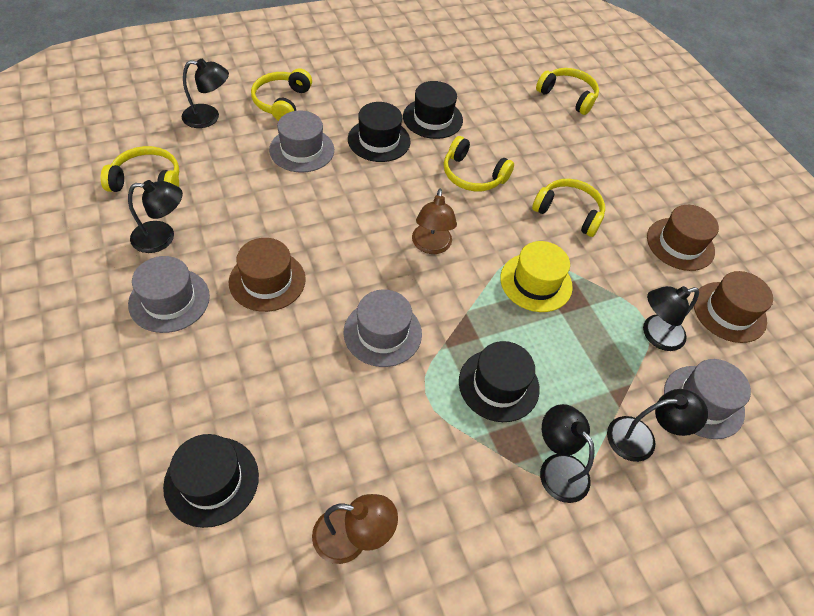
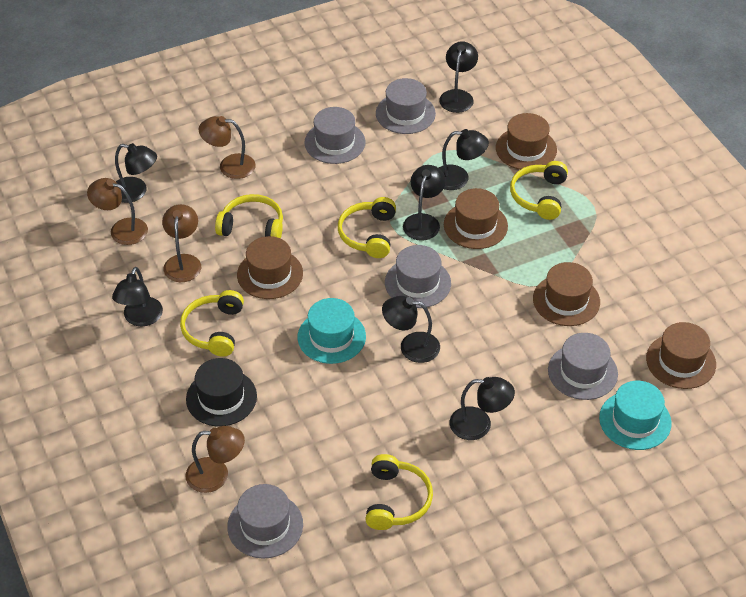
black hat: 4 -> 1
black lamp: 5 -> 7
brown hat: 3 -> 5
brown lamp: 2 -> 4
grey hat: 4 -> 5
turquoise hat: 0 -> 2
yellow hat: 1 -> 0

